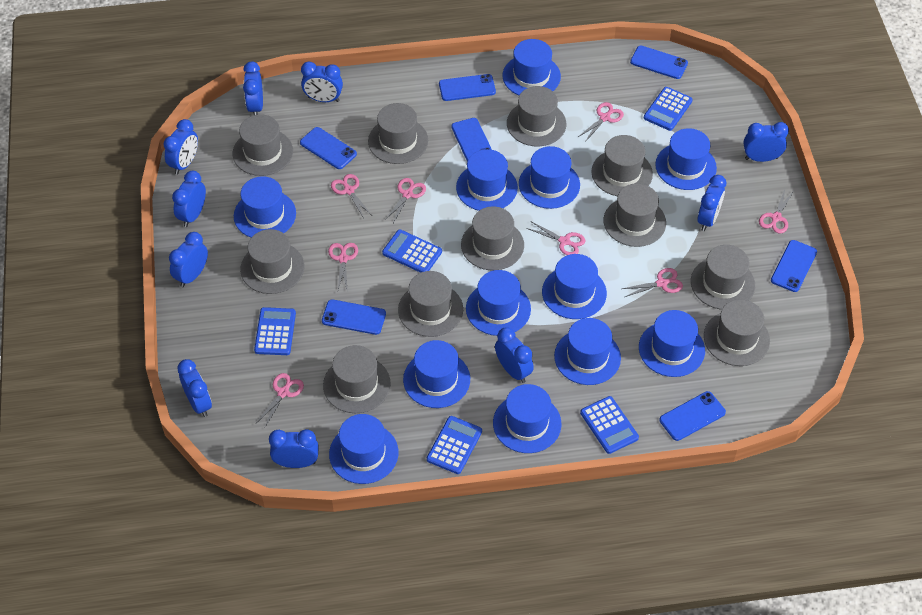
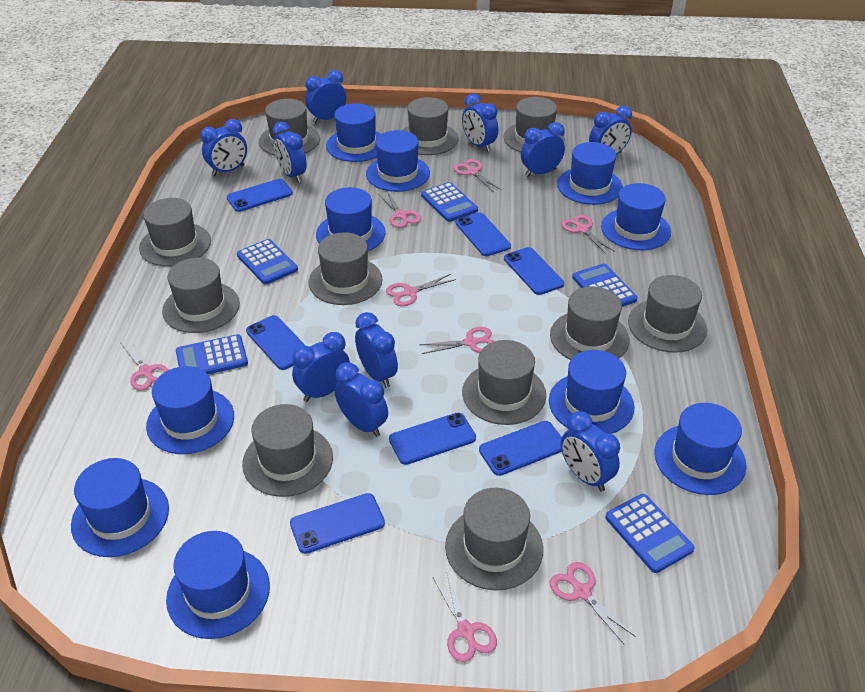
blue hat: 12 -> 10

